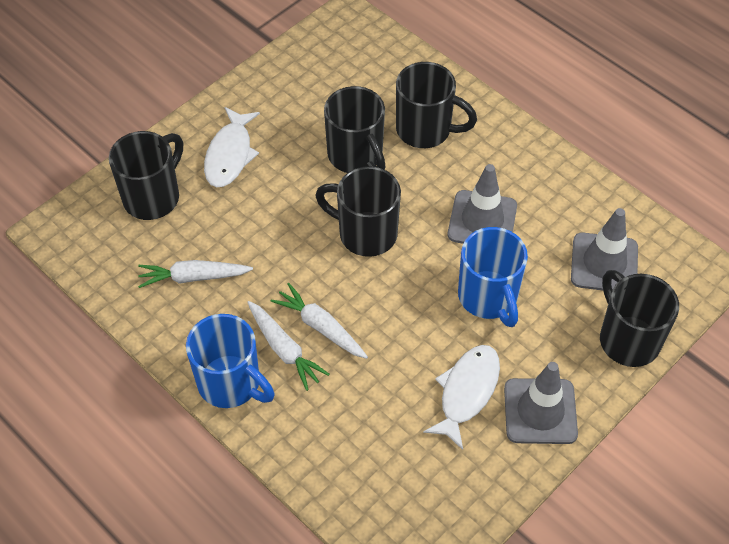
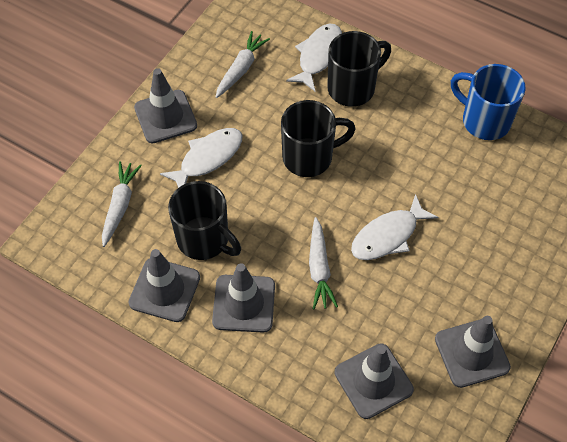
black mug: 5 -> 3
blue mug: 2 -> 1
grey traffic cone: 3 -> 5
white fish: 2 -> 3

